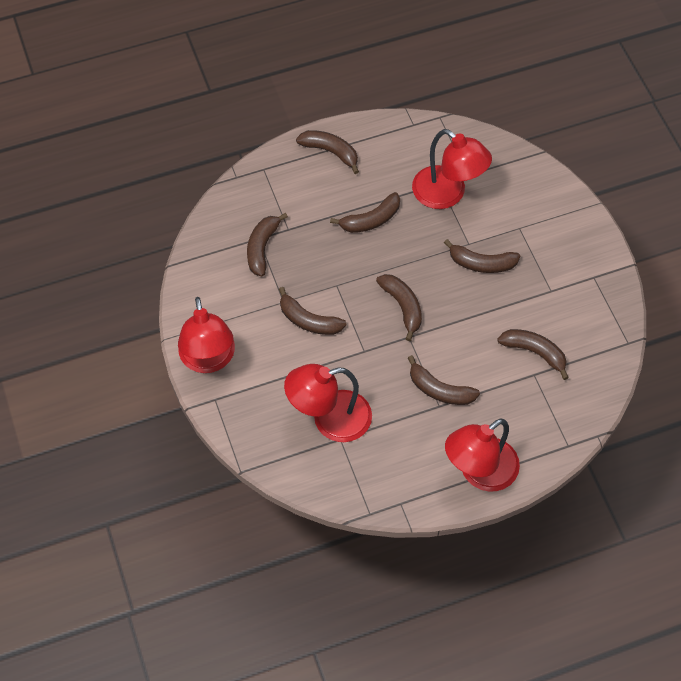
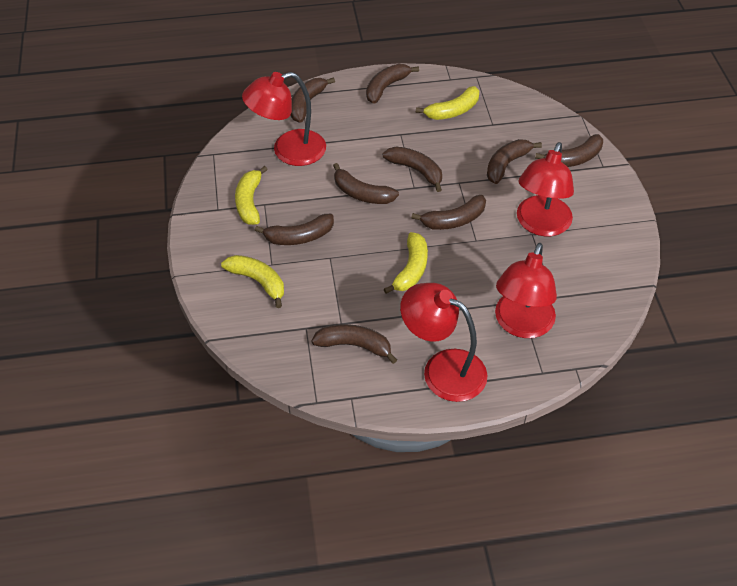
brown banana: 8 -> 9
yellow banana: 0 -> 4

